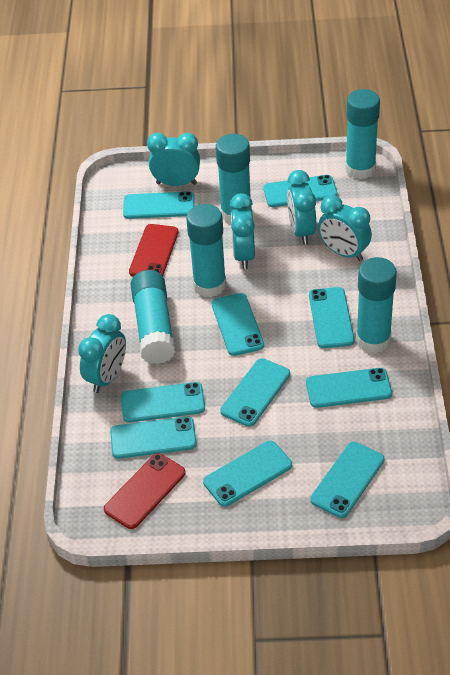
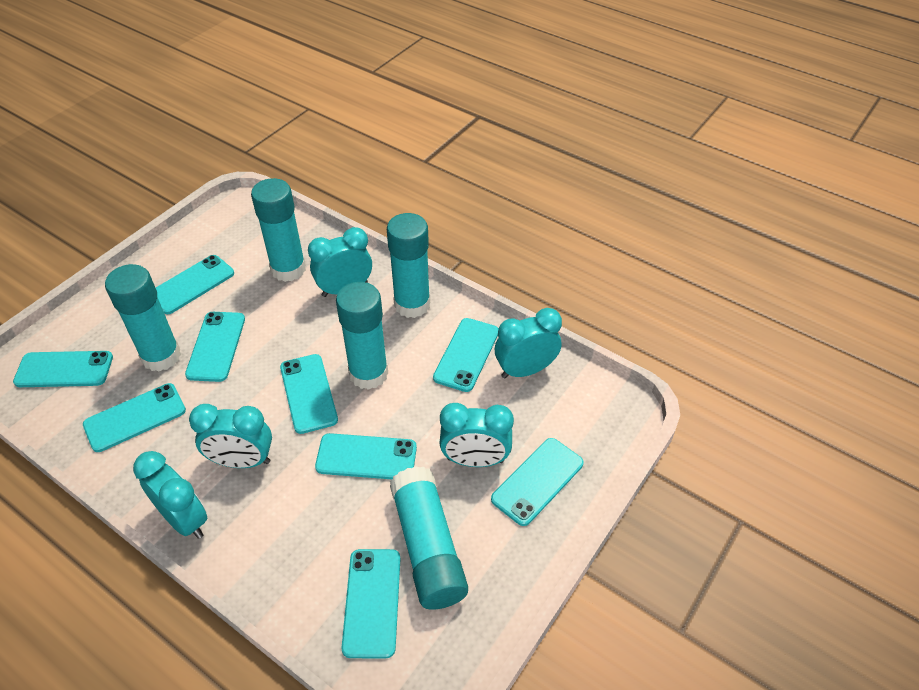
red phone: 2 -> 0
turquoise phone: 10 -> 9

